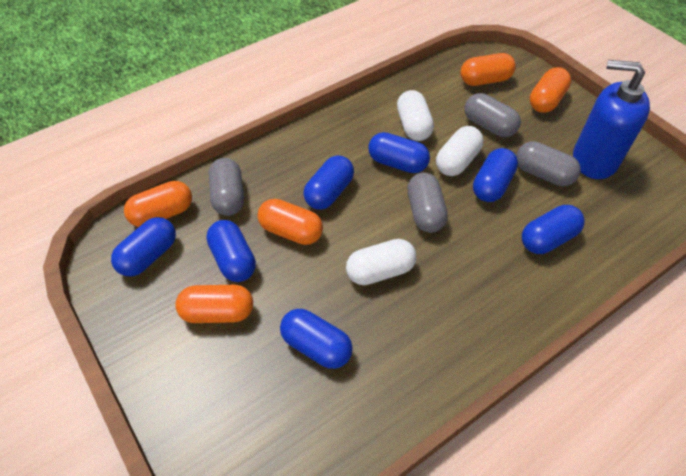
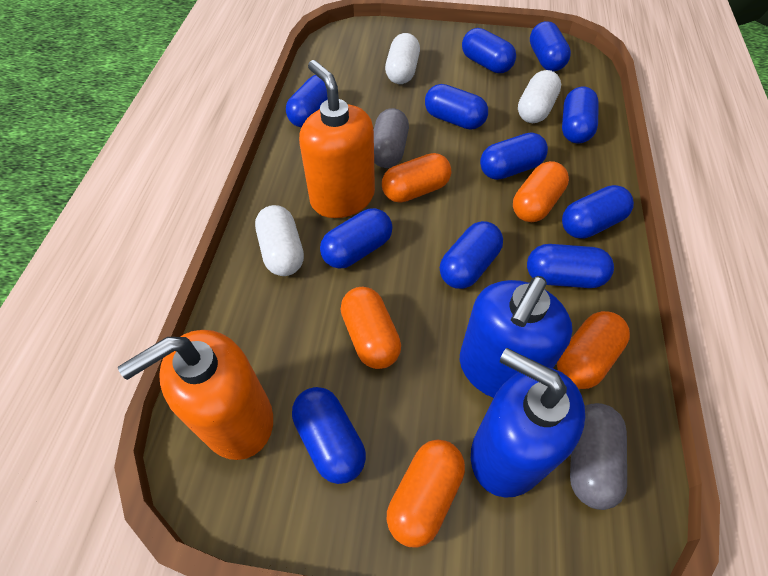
blue capsule: 7 -> 11
blue soap dispenser: 1 -> 2
grey capsule: 4 -> 2
orange soap dispenser: 0 -> 2

